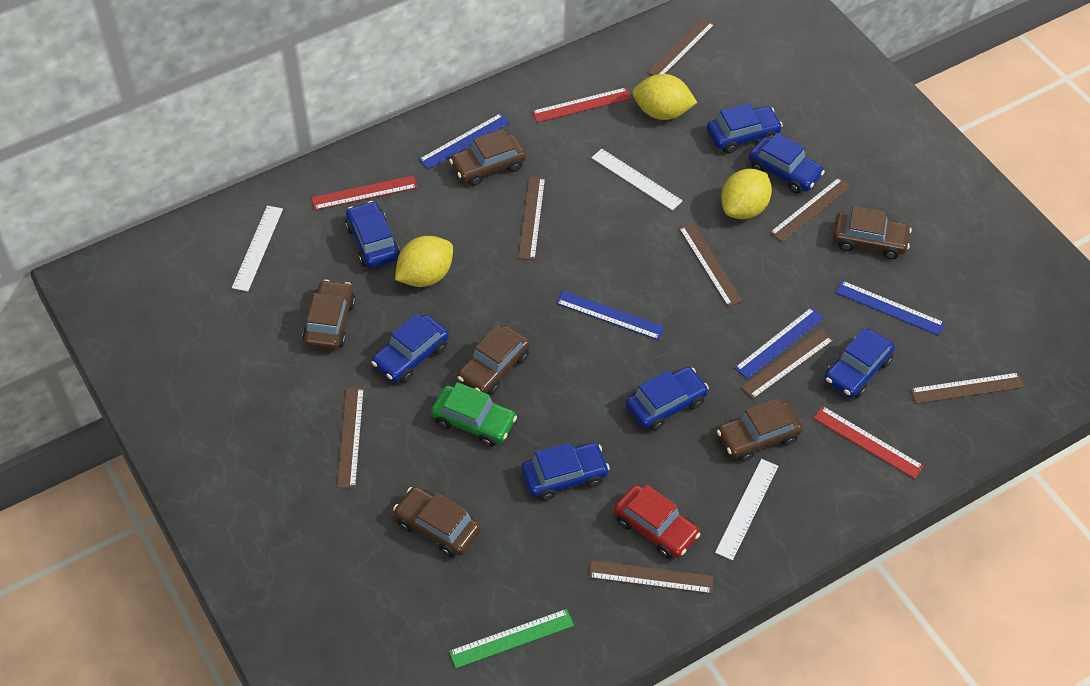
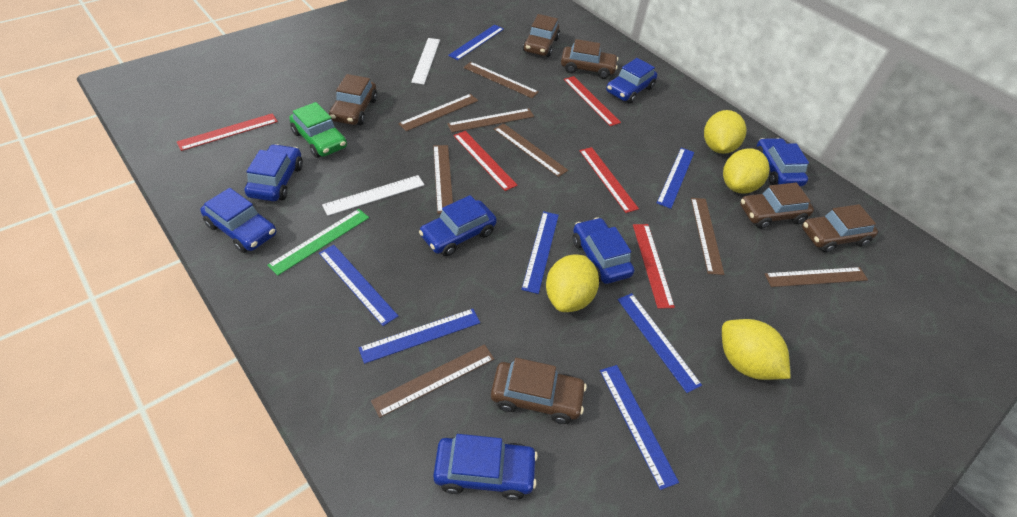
blue ruler: 4 -> 7
red car: 1 -> 0
red ruler: 3 -> 5
white ruler: 3 -> 2
yellow lemon: 3 -> 4

